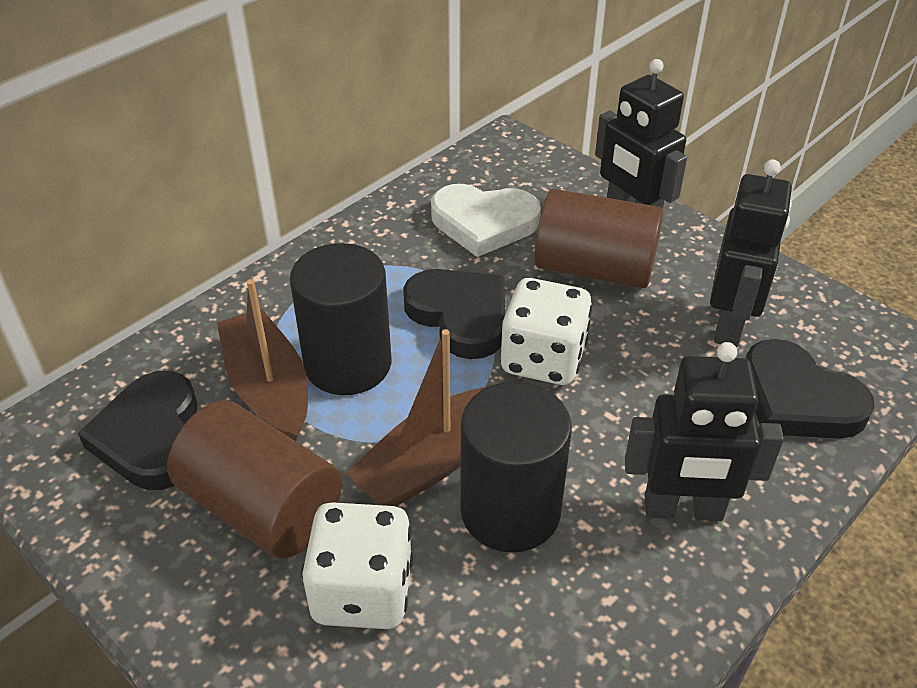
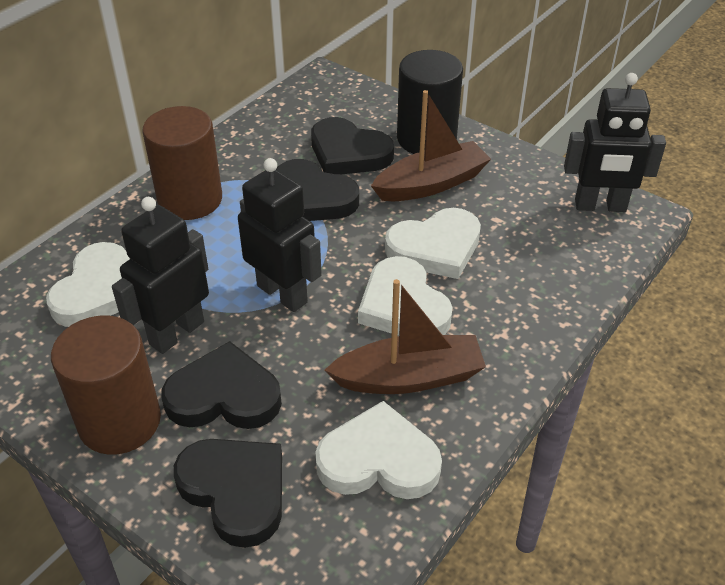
black cylinder: 2 -> 1
black heart: 3 -> 4
white dice: 2 -> 0
white heart: 1 -> 4

